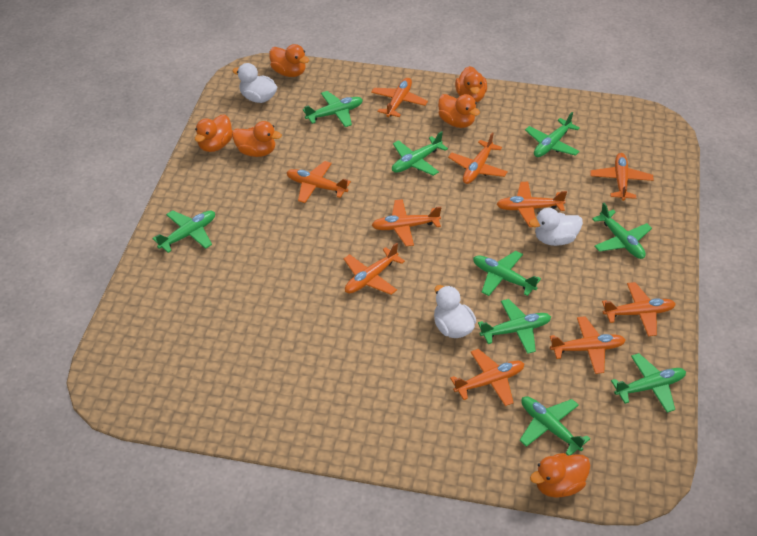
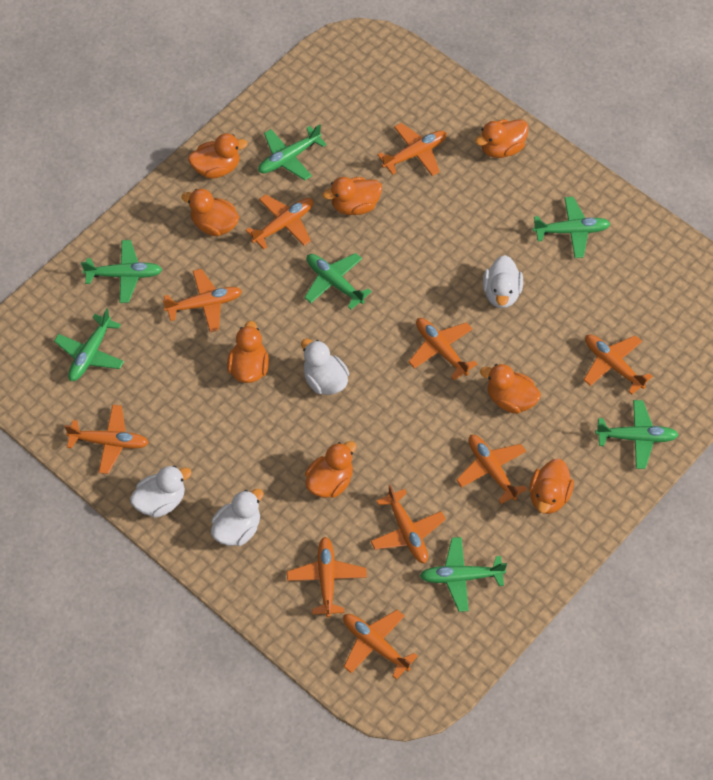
green plane: 9 -> 7
orange duck: 6 -> 8
white duck: 3 -> 4

